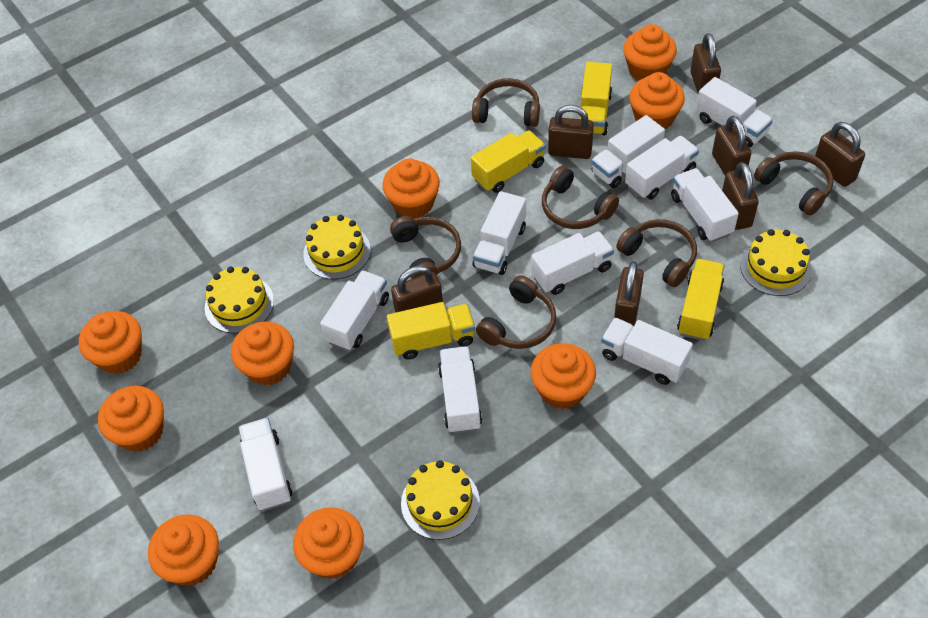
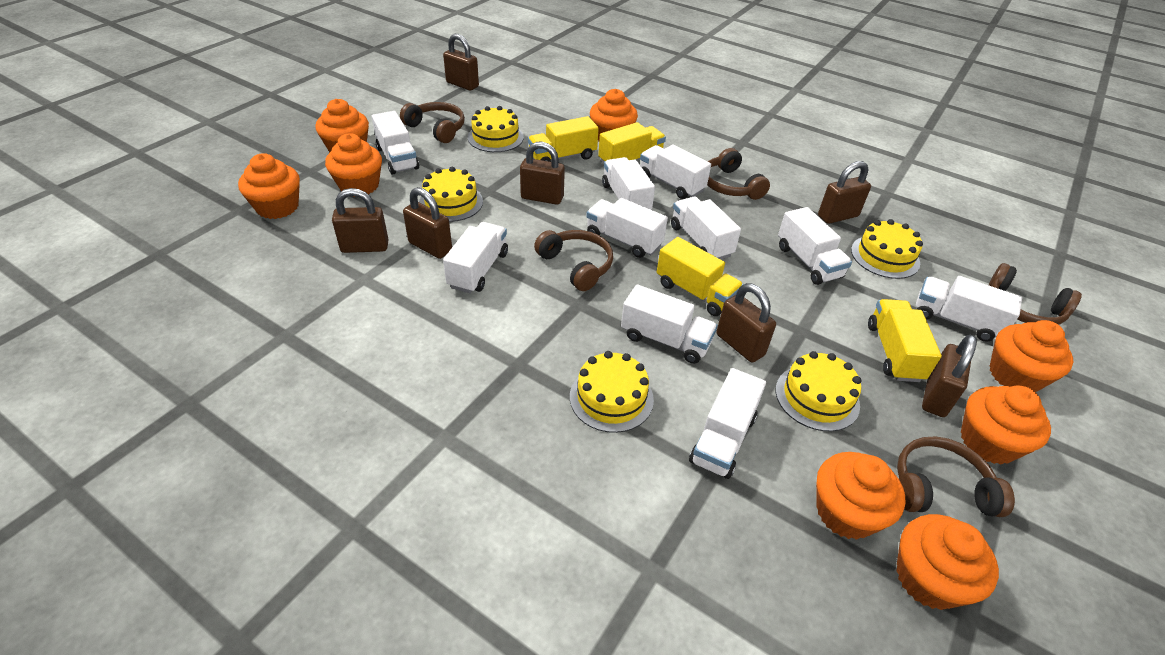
brown headphones: 6 -> 5
orange cupcake: 9 -> 8
yellow cake: 4 -> 5

